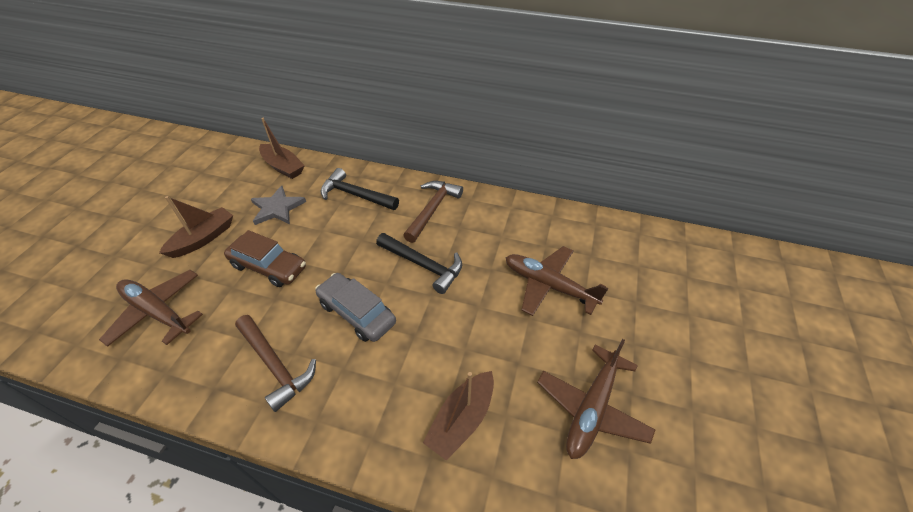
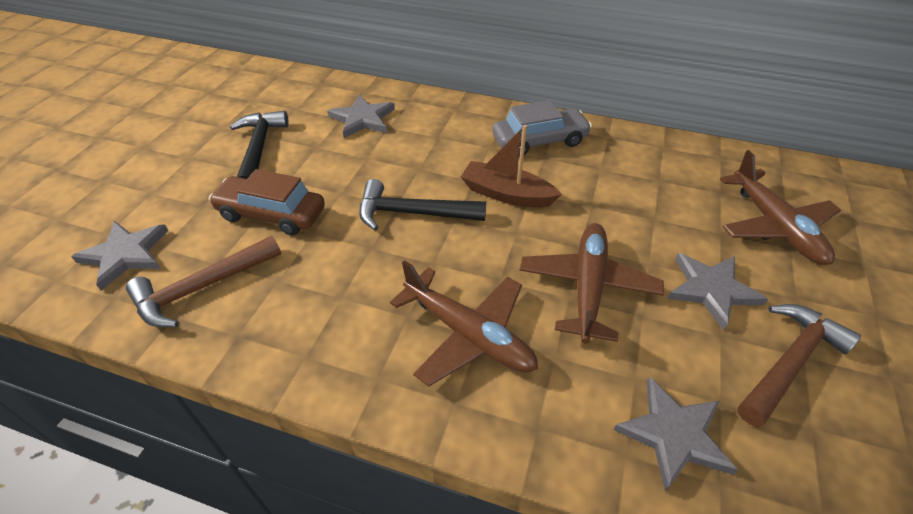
brown boat: 3 -> 1
grey star: 1 -> 4

